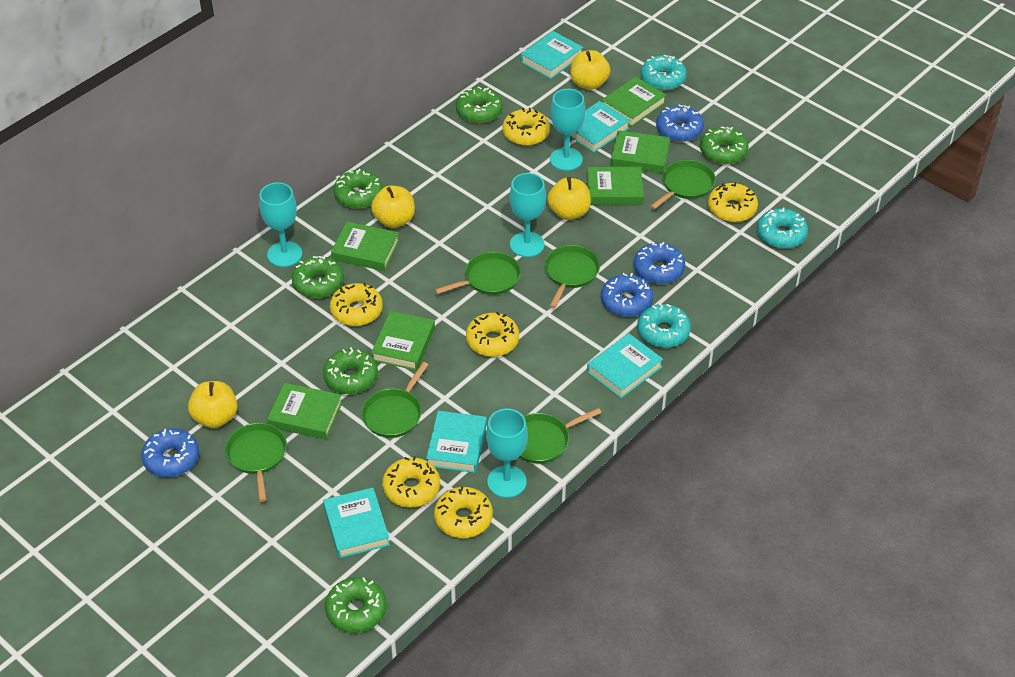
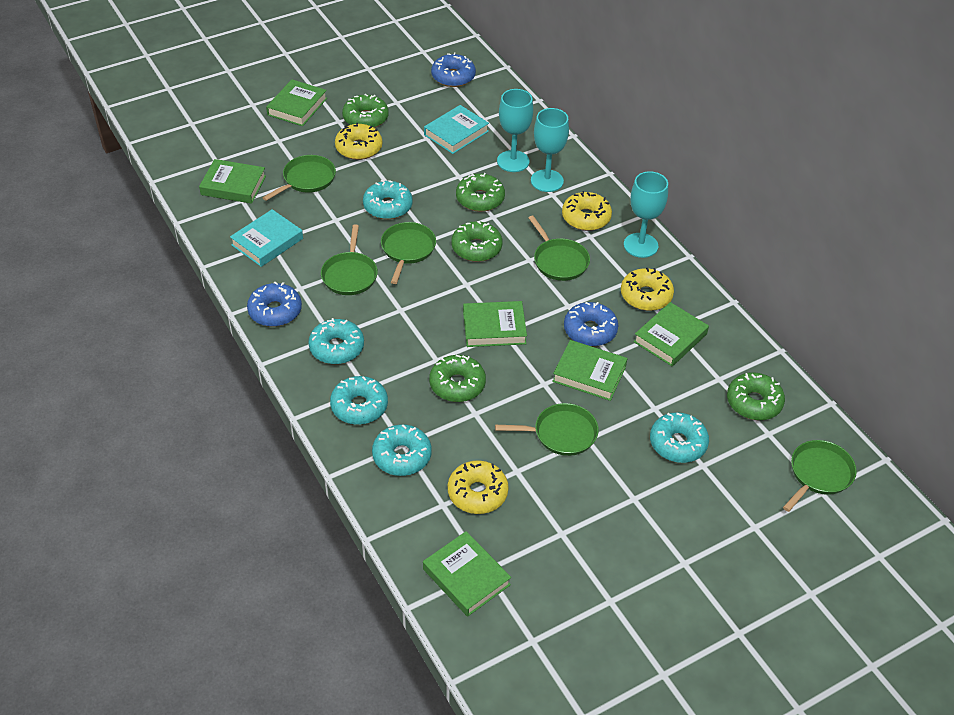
blue donut: 4 -> 3
green donut: 6 -> 5
turquoise book: 5 -> 2
turquoise donut: 3 -> 5
turquoise goblet: 4 -> 3
yellow apple: 4 -> 0
yellow donut: 6 -> 4

